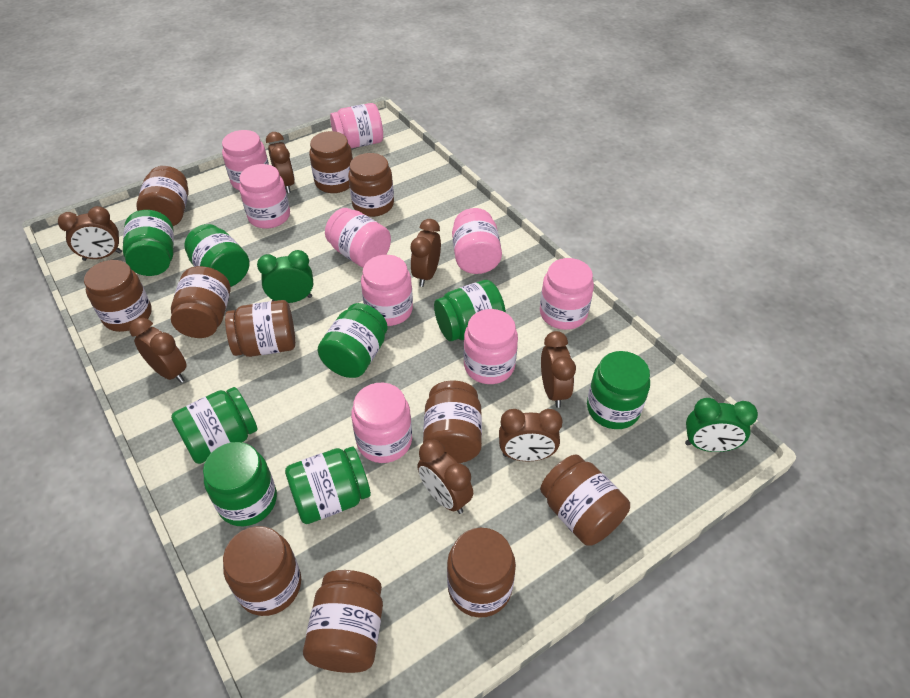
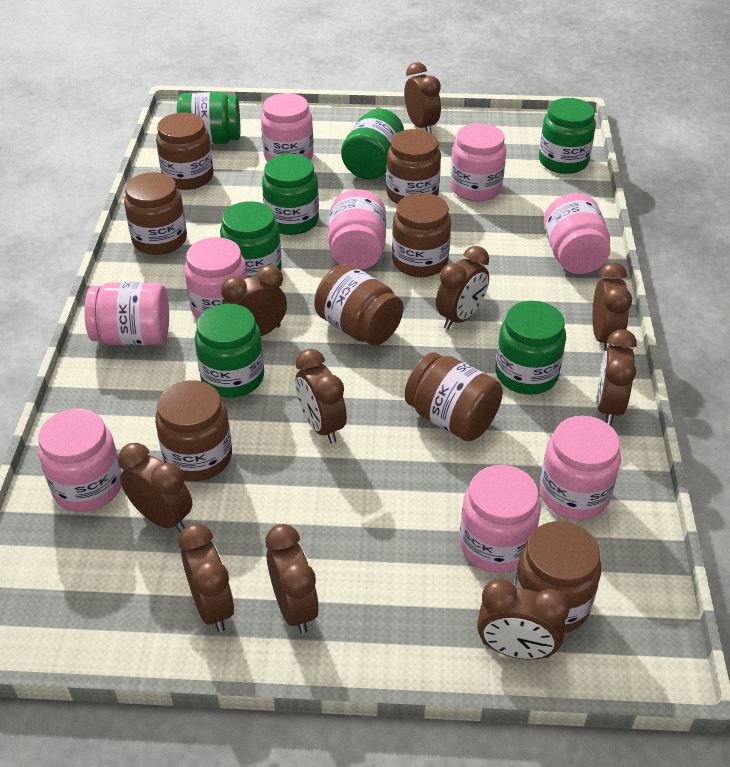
brown clock: 7 -> 10
brown jar: 11 -> 8
green clock: 2 -> 0
green jar: 8 -> 7

